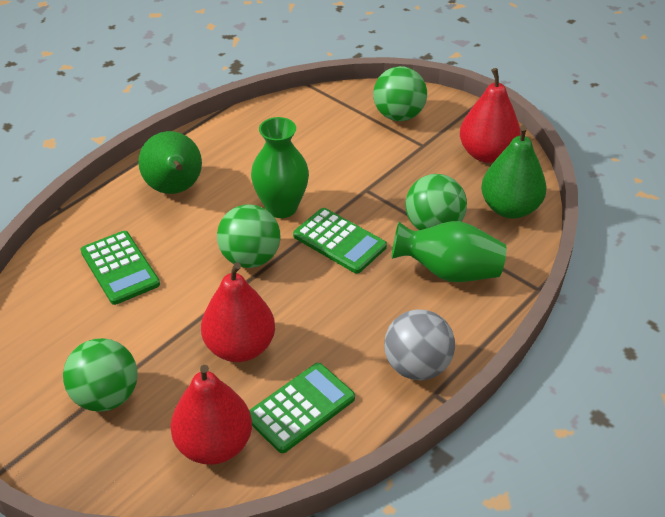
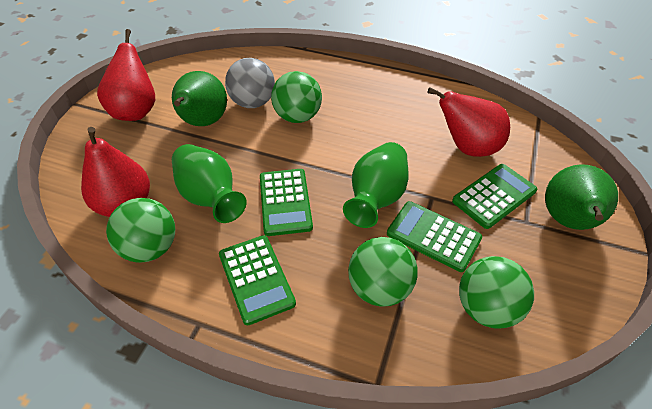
green calculator: 3 -> 4

